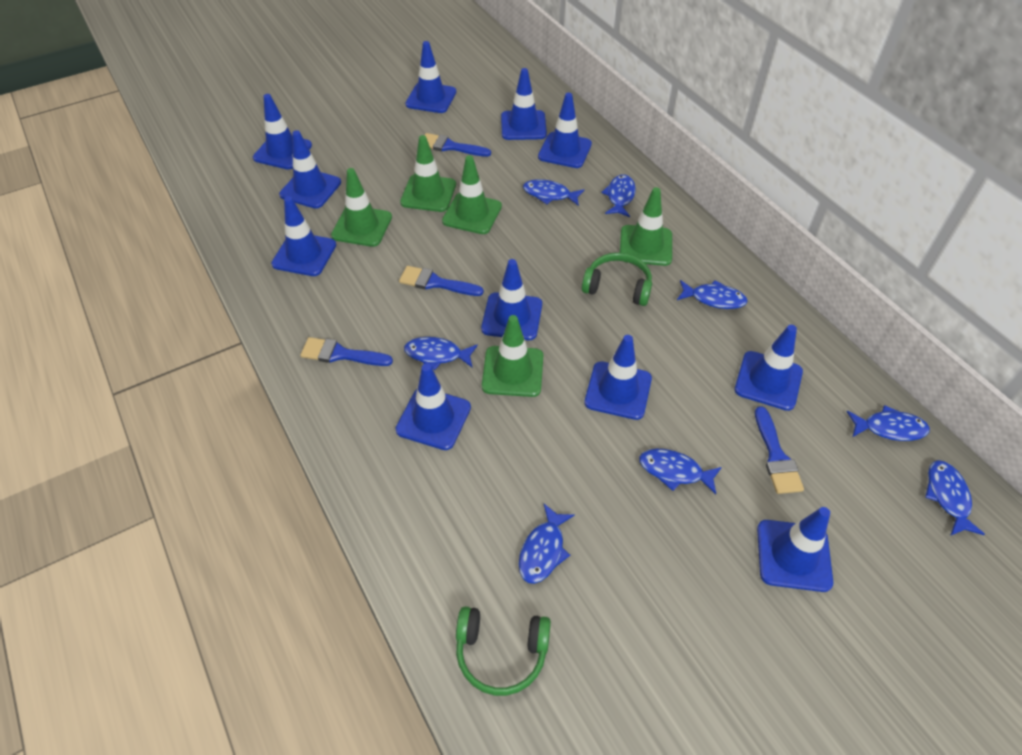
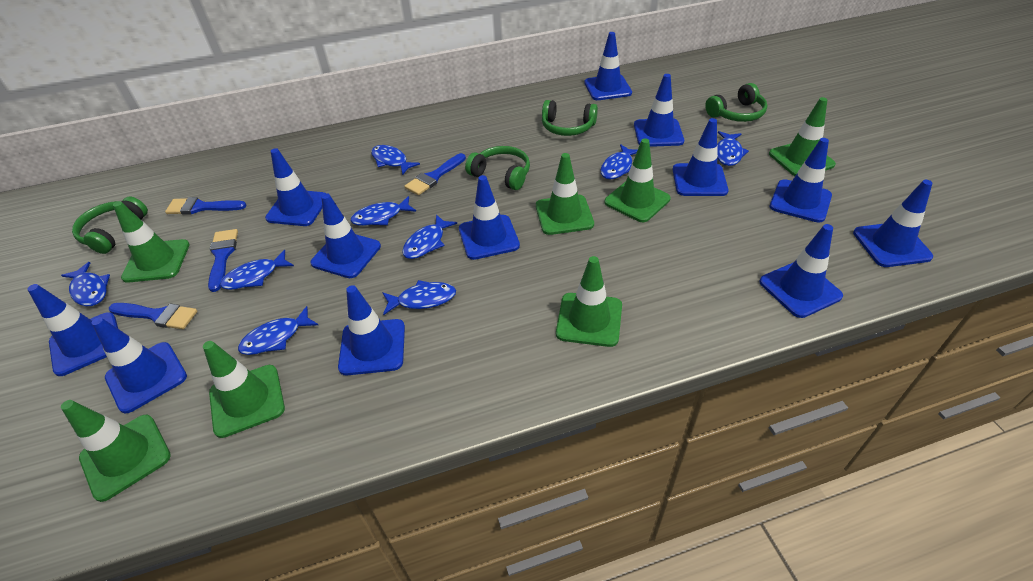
blue fish: 8 -> 9
blue traffic cone: 11 -> 12
green headphones: 2 -> 4
green traffic cone: 5 -> 7

